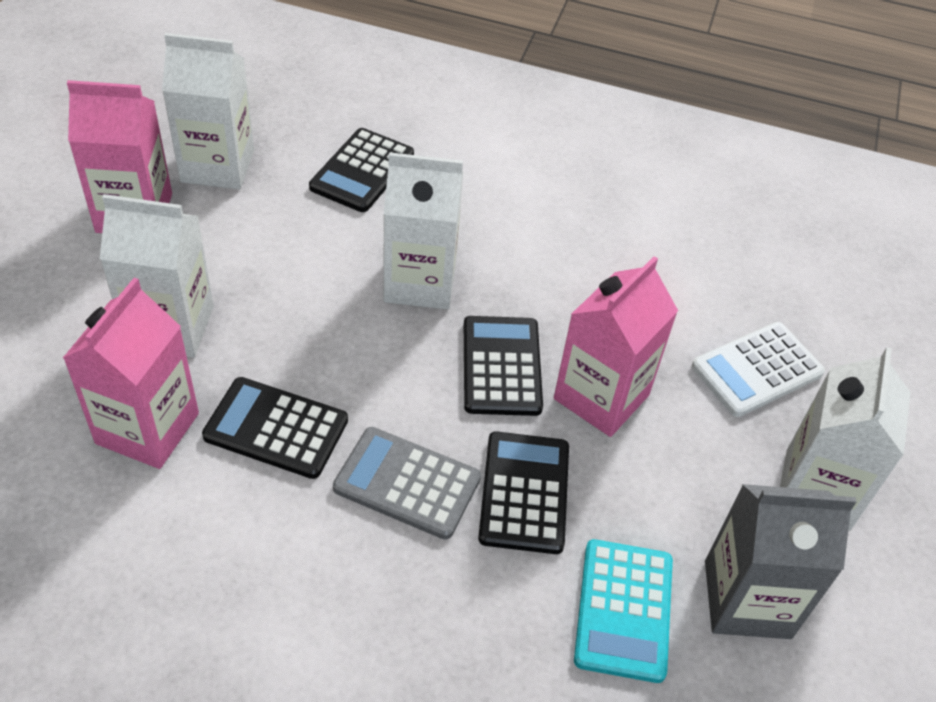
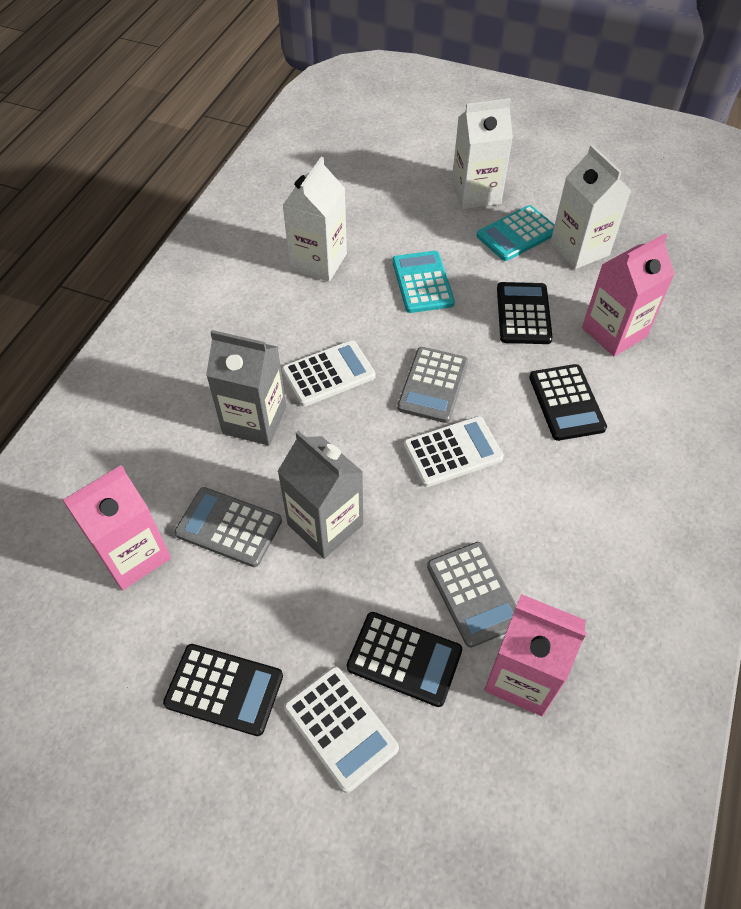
grey calculator: 1 -> 3
grey carton: 1 -> 2
turquoise calculator: 1 -> 2
white calculator: 1 -> 3
white carton: 4 -> 3

